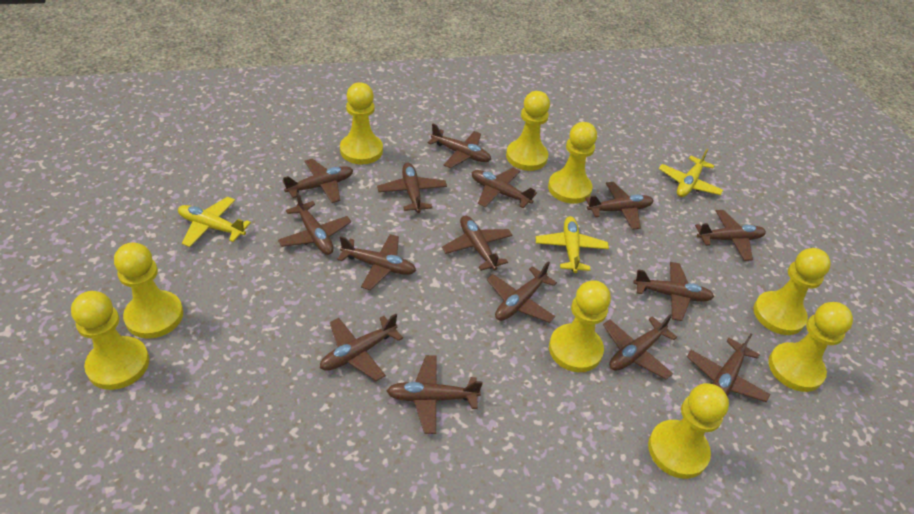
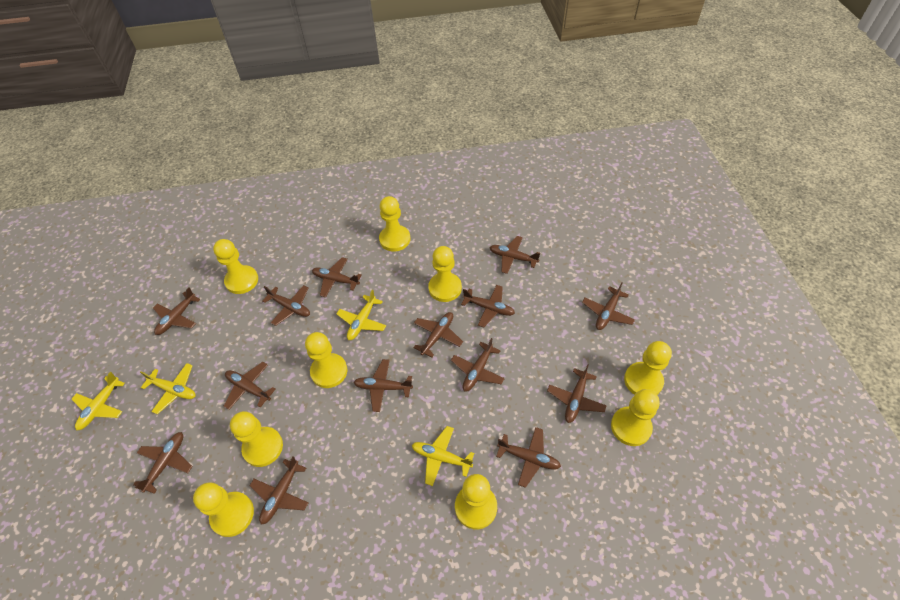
brown plane: 15 -> 14
yellow plane: 3 -> 4

